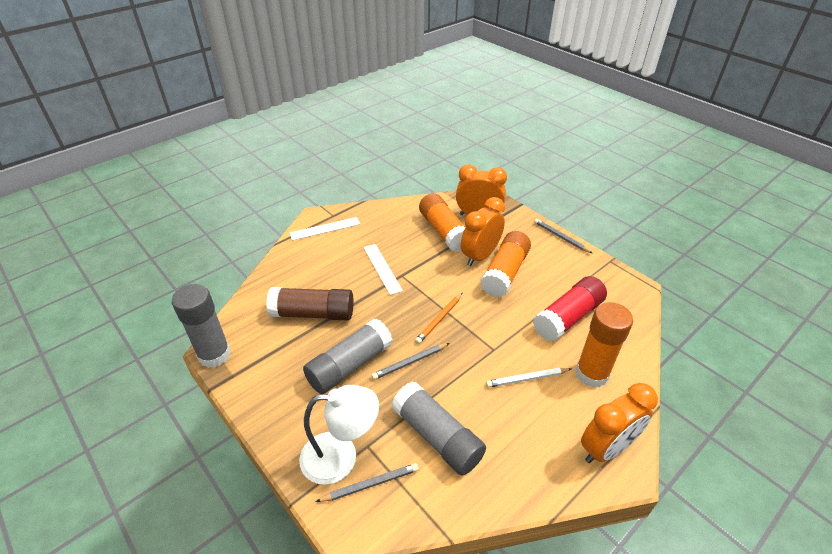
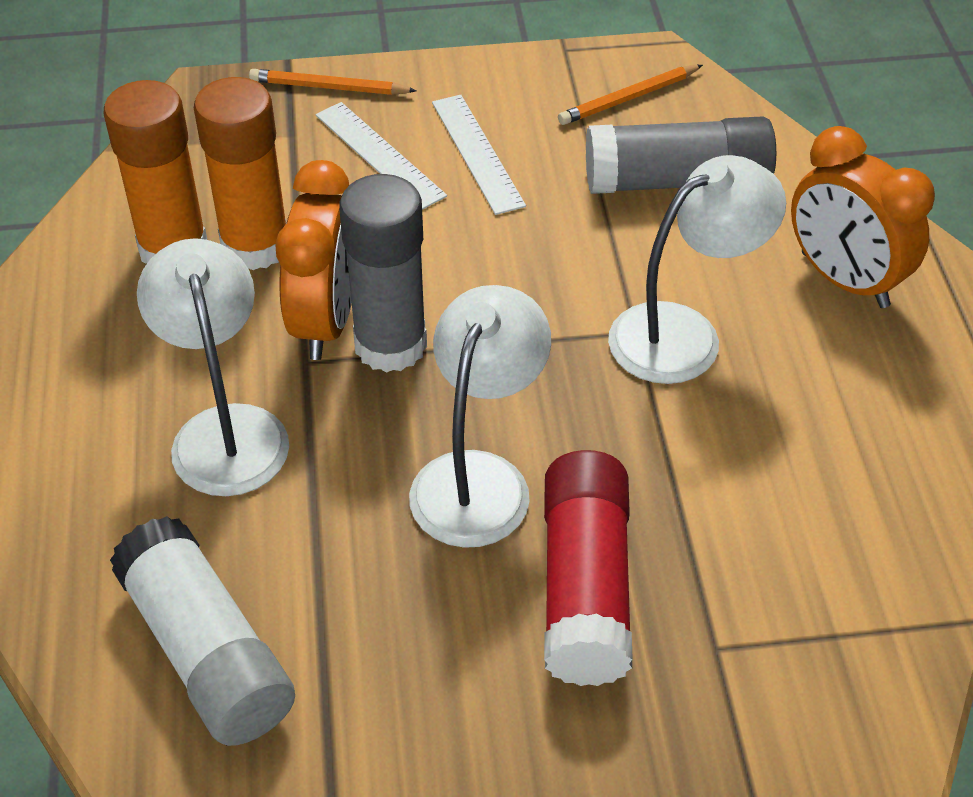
brown glue stick: 1 -> 0
grey glue stick: 3 -> 2
grey pencil: 3 -> 0
orange clock: 3 -> 2
orange glue stick: 3 -> 2
orange pencil: 1 -> 2
white glue stick: 0 -> 1
white lamp: 1 -> 3
white pencil: 1 -> 0

